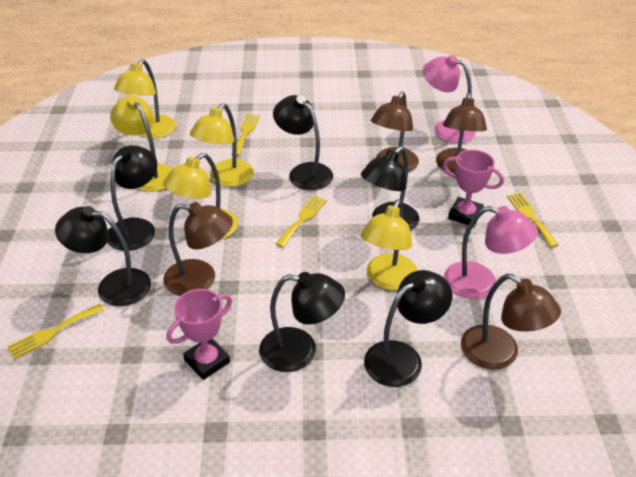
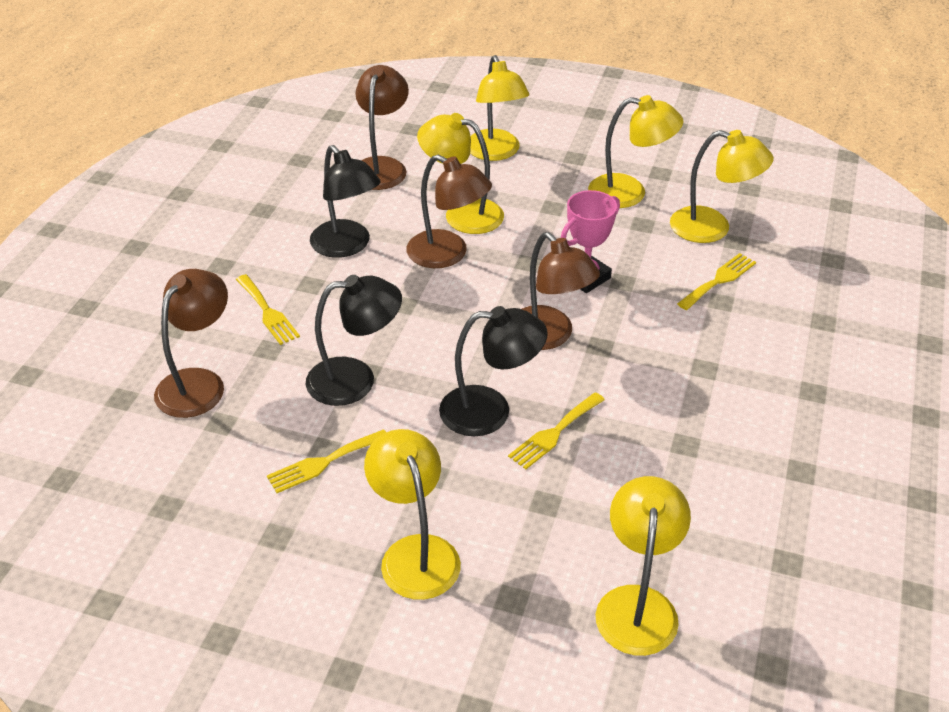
black lamp: 6 -> 3
pink lamp: 2 -> 0
pink trophy: 2 -> 1
yellow lamp: 5 -> 6

